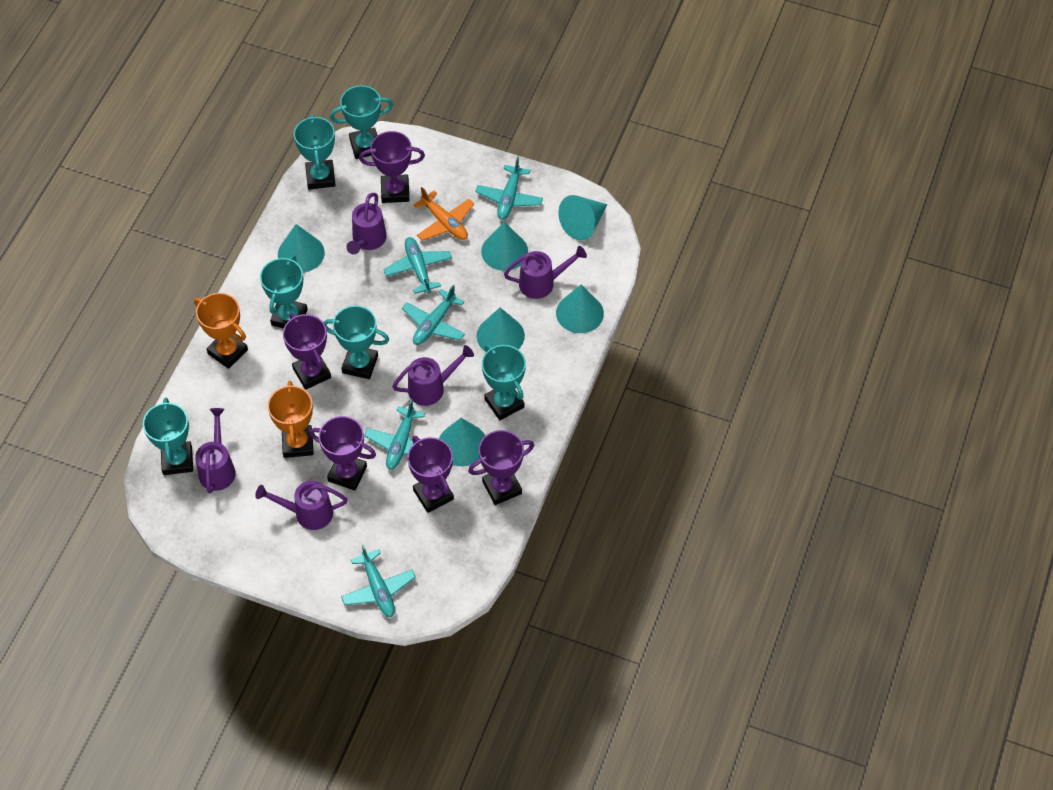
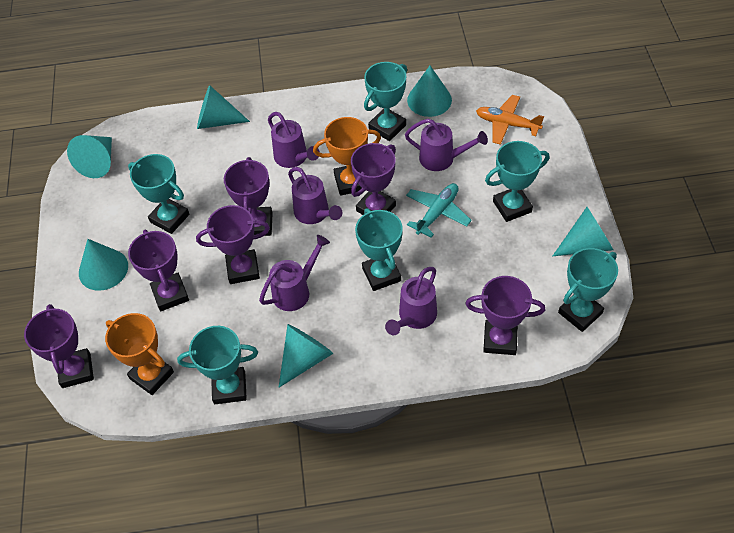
purple trophy: 5 -> 6
turquoise plane: 5 -> 1

